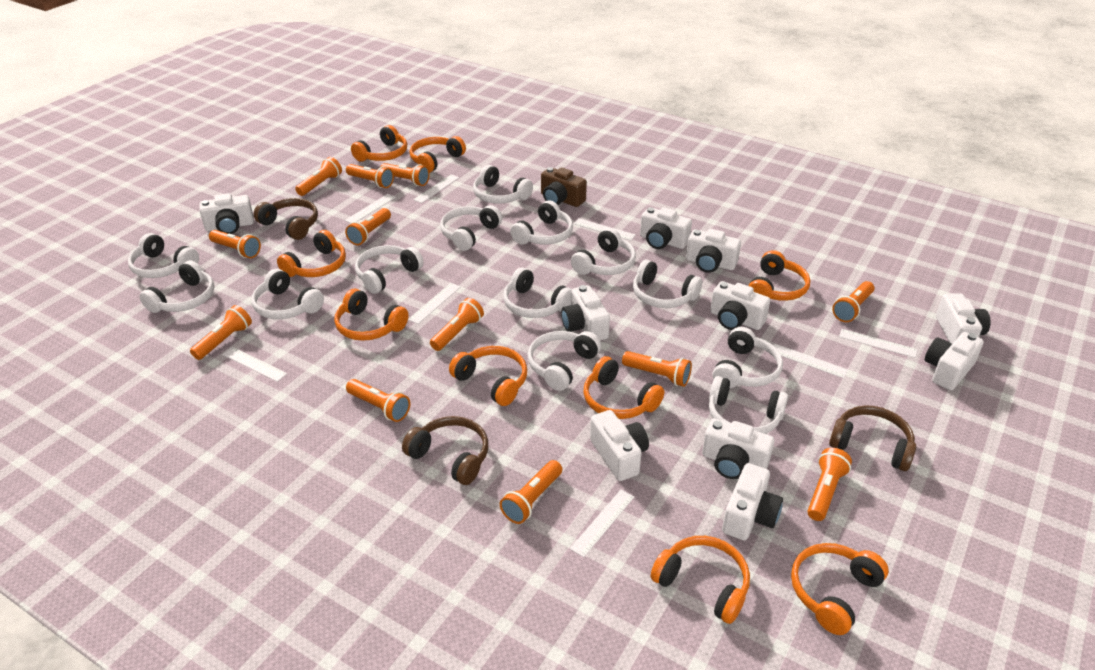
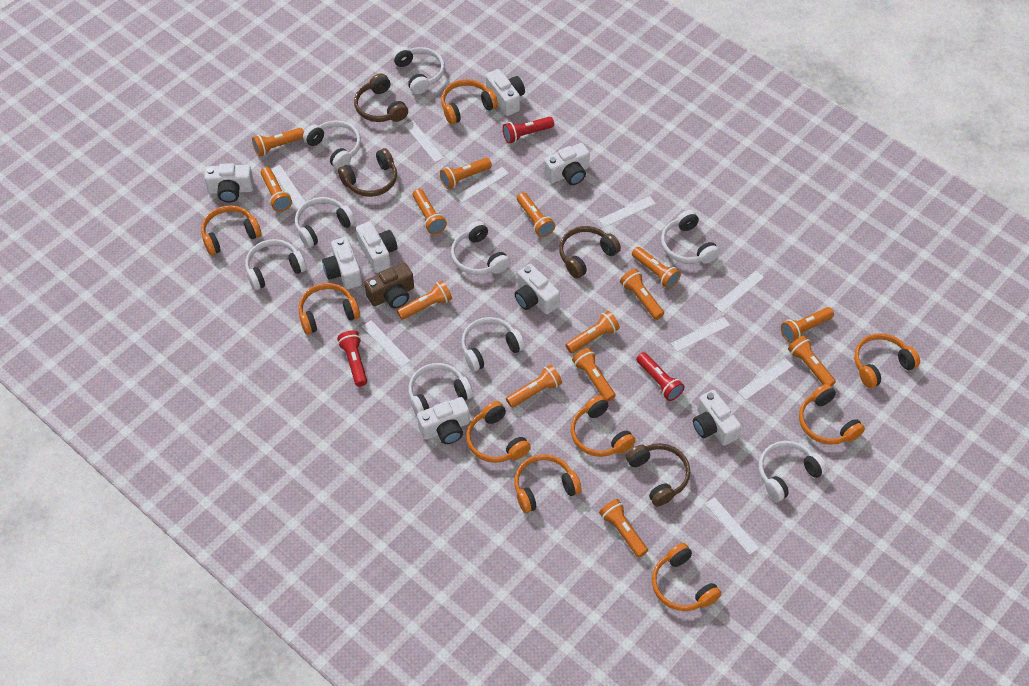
brown headphones: 3 -> 4
orange flashlight: 12 -> 14
red flashlight: 0 -> 3
white camera: 10 -> 8
white headphones: 13 -> 9
white ruler: 8 -> 9

